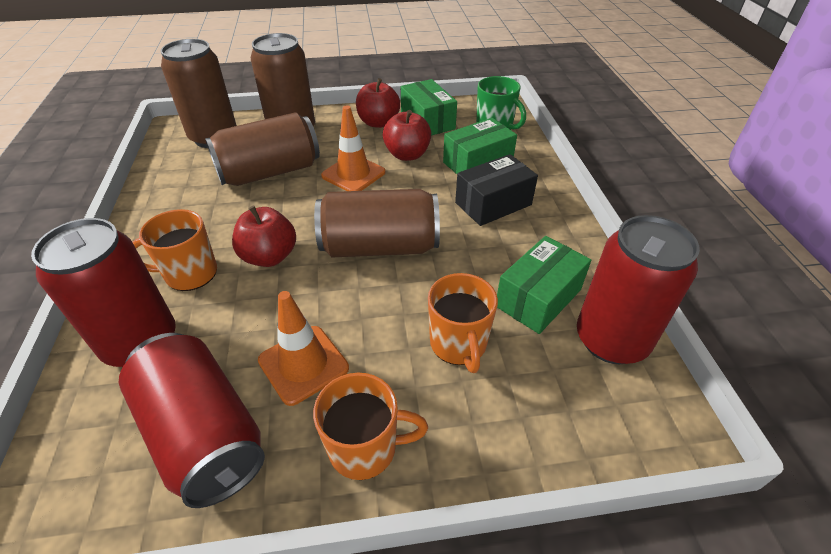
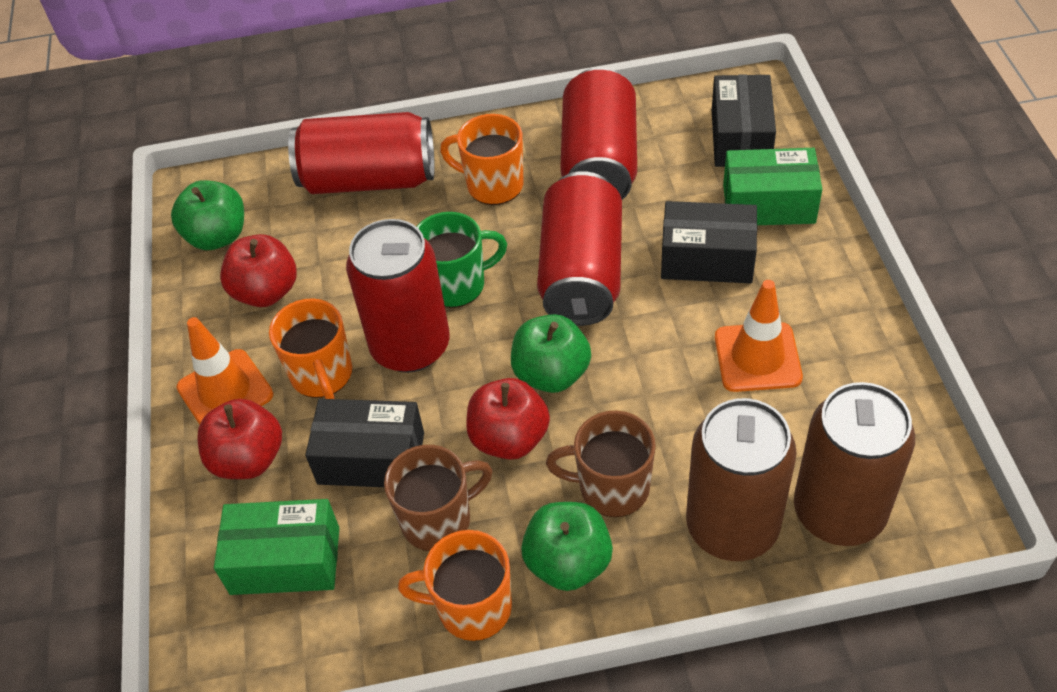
black box: 1 -> 3
brown can: 4 -> 2
brown mug: 0 -> 2
green apple: 0 -> 3
green box: 3 -> 2
red can: 3 -> 4

